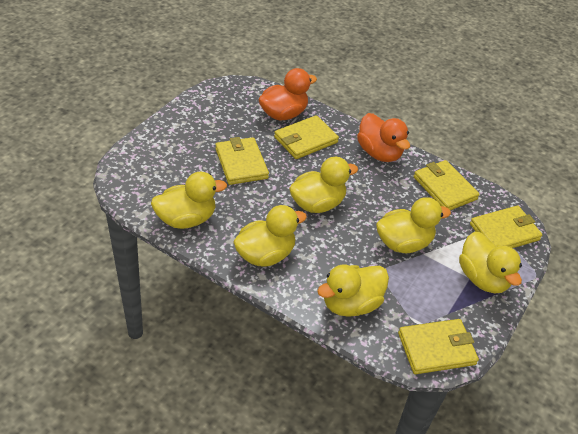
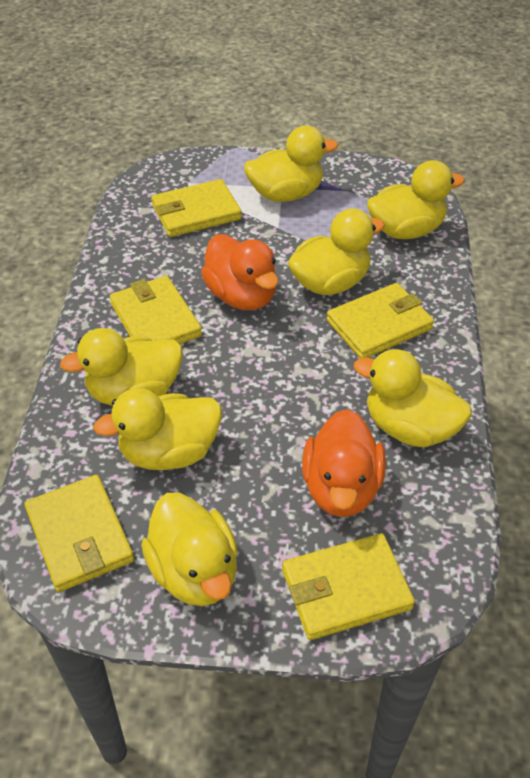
yellow duck: 6 -> 7

